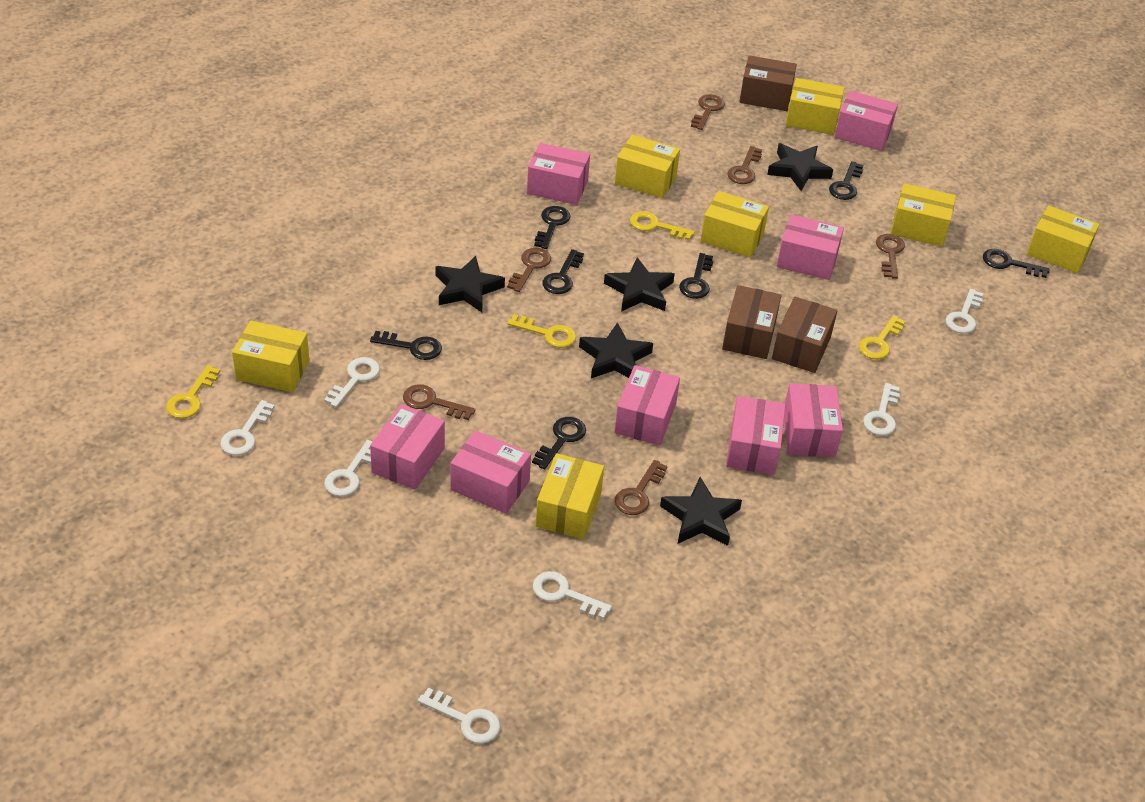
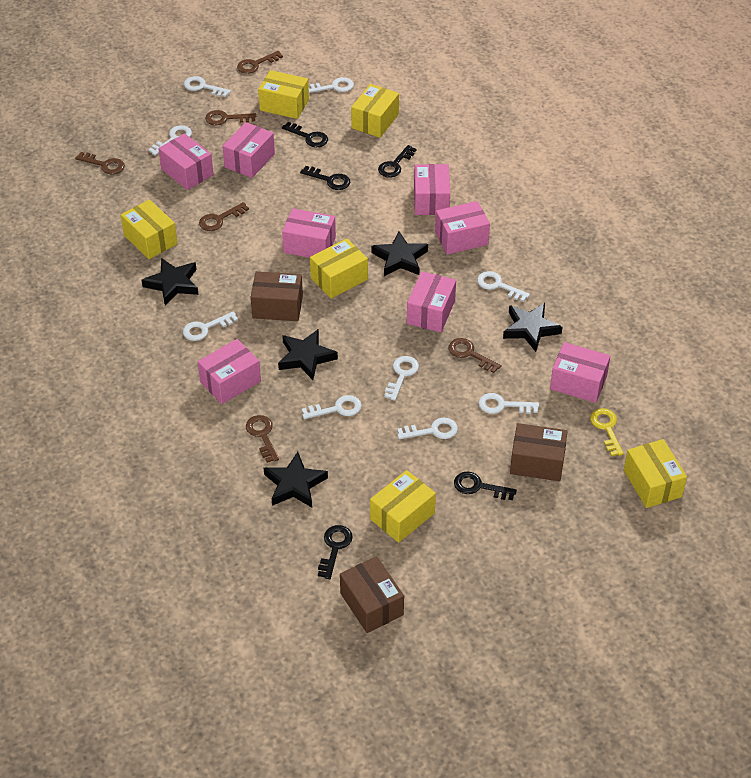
black key: 7 -> 5
white key: 7 -> 9
yellow box: 7 -> 6
yellow key: 4 -> 1

